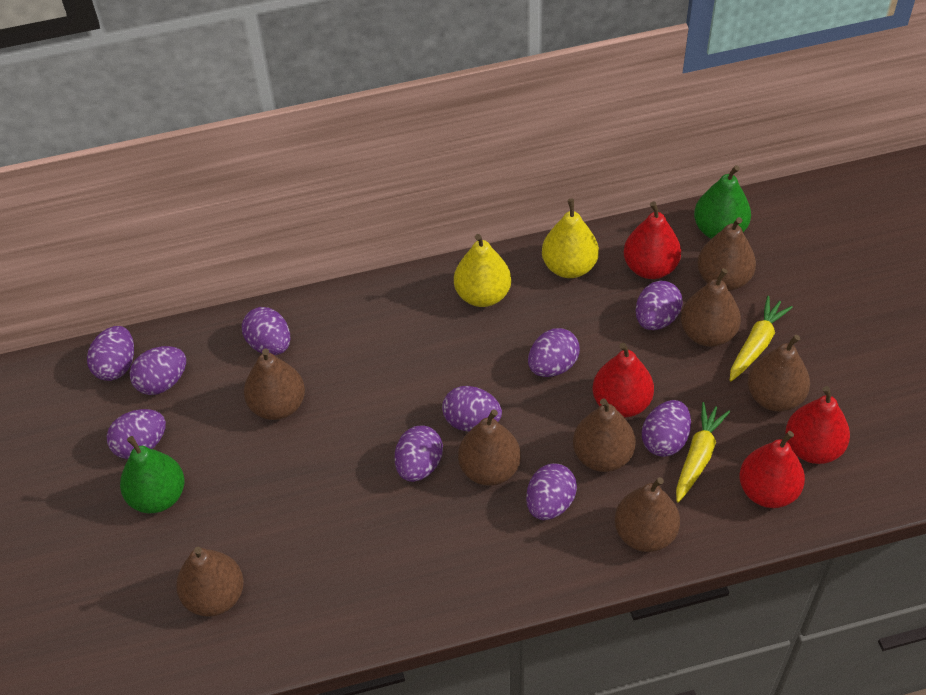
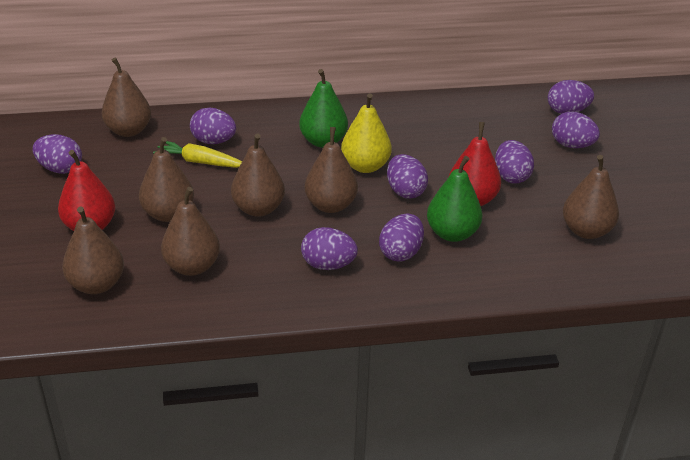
brown pear: 8 -> 7
purple egg: 10 -> 8
red pear: 4 -> 2
yellow carrot: 2 -> 1
yellow pear: 2 -> 1

